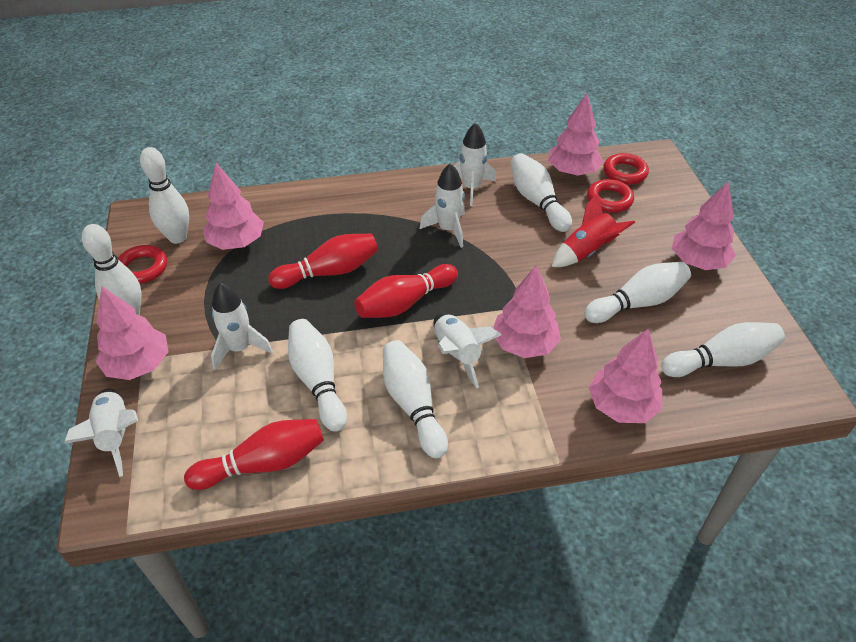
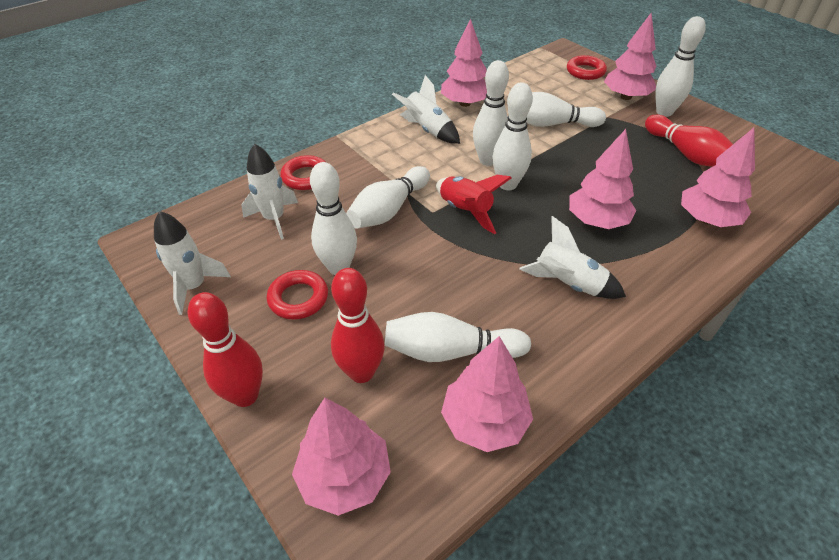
white rocket: 5 -> 4

